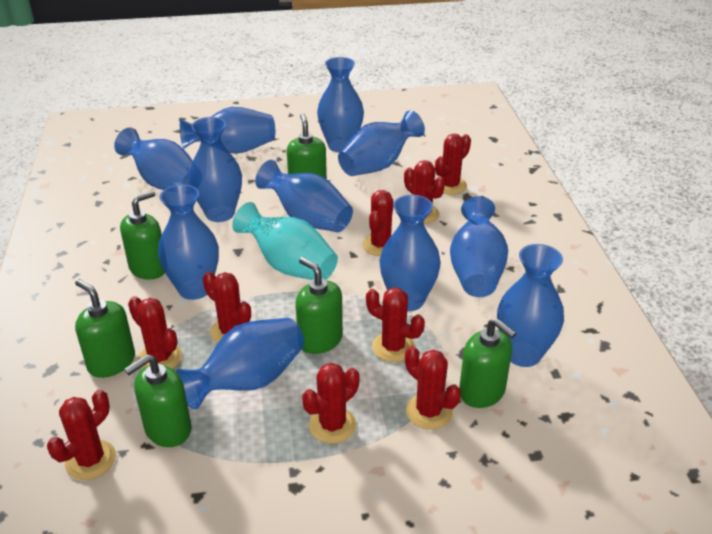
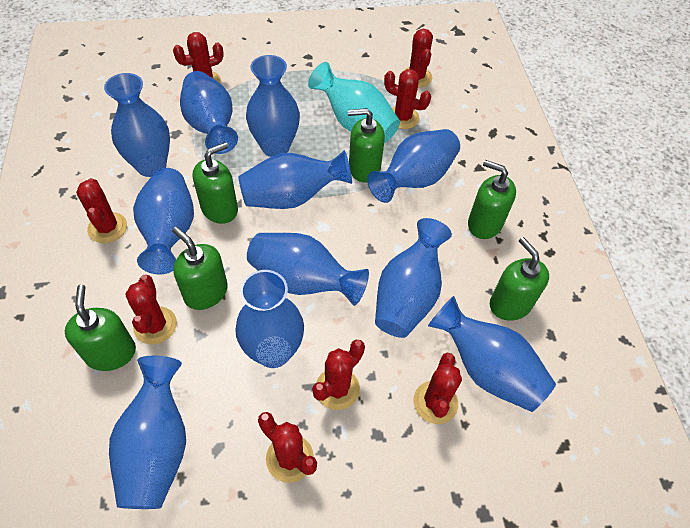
red cactus: 9 -> 8

